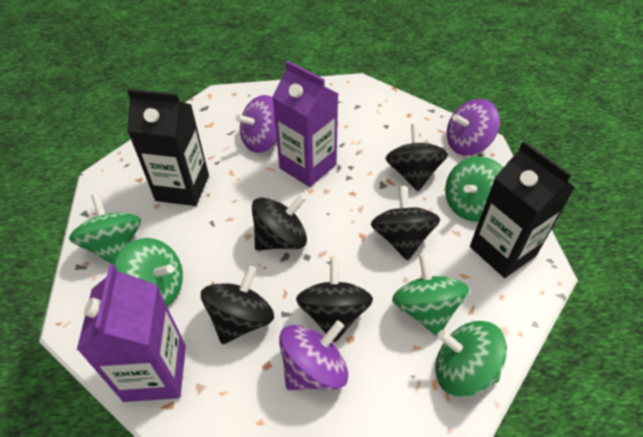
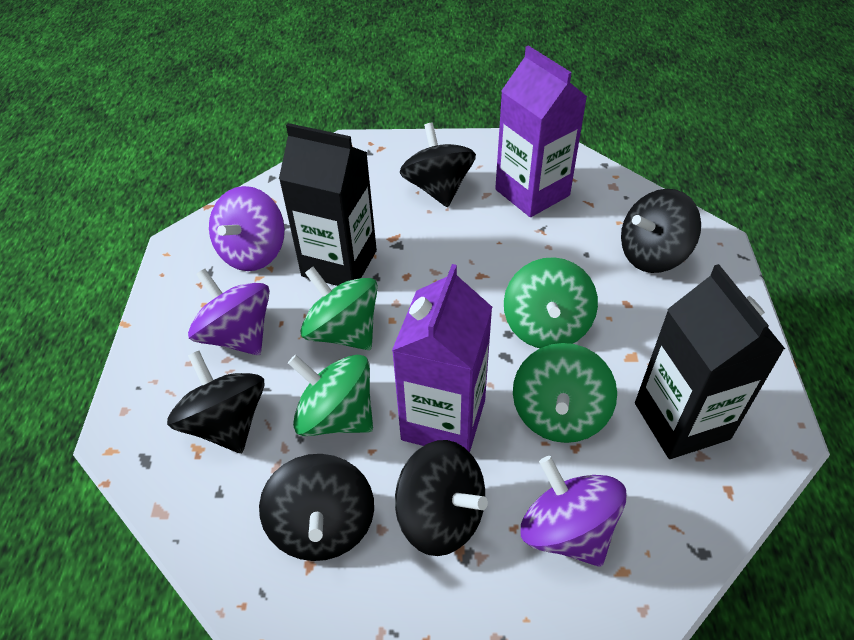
green spinning top: 5 -> 4

